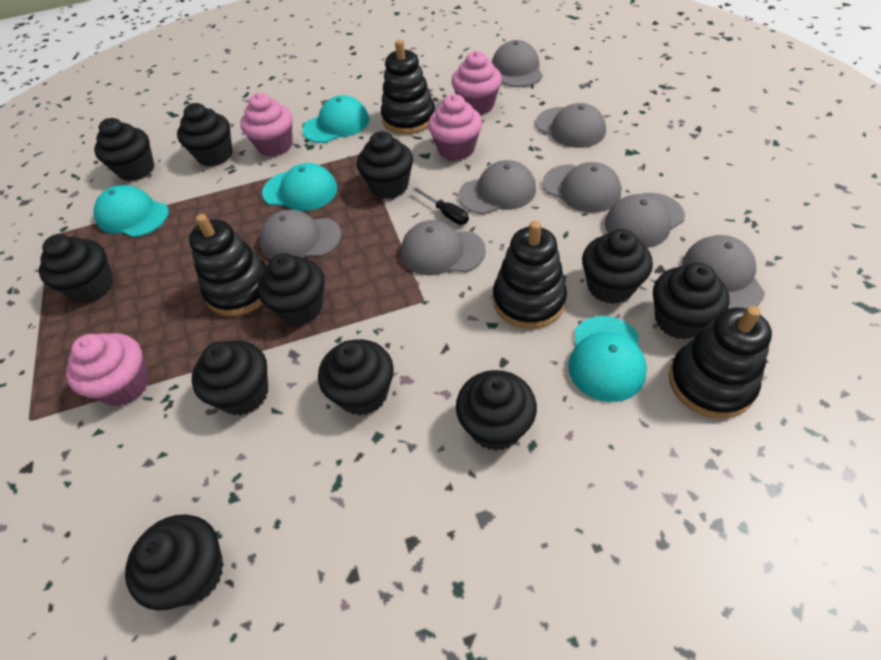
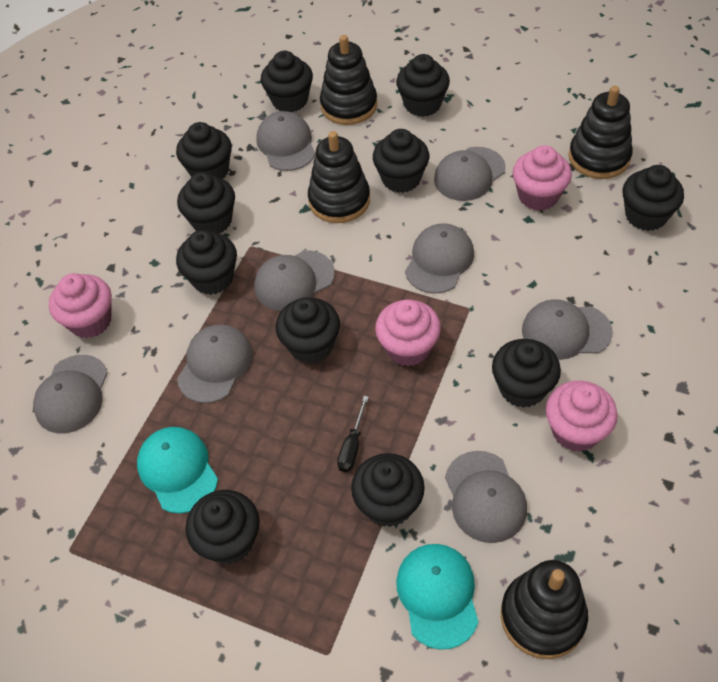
turquoise cap: 4 -> 2

